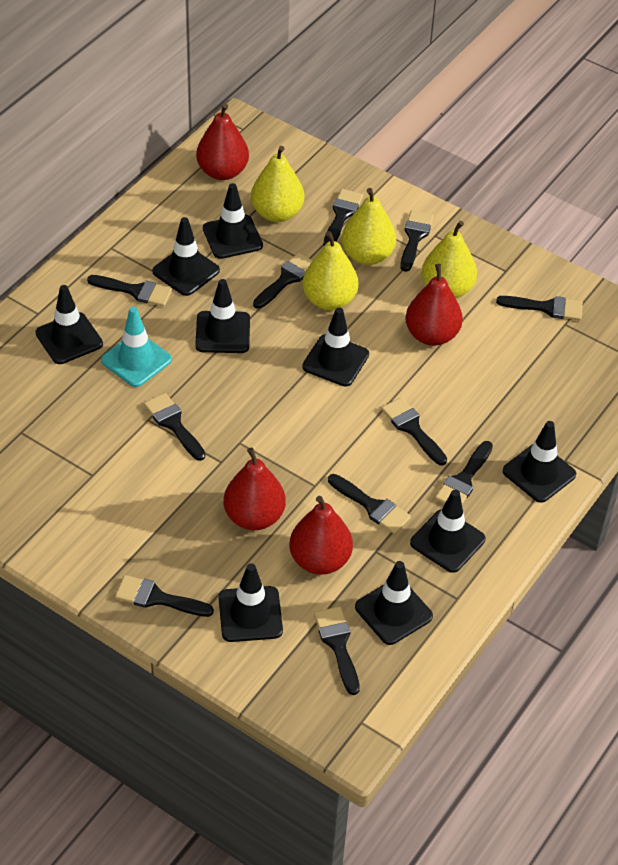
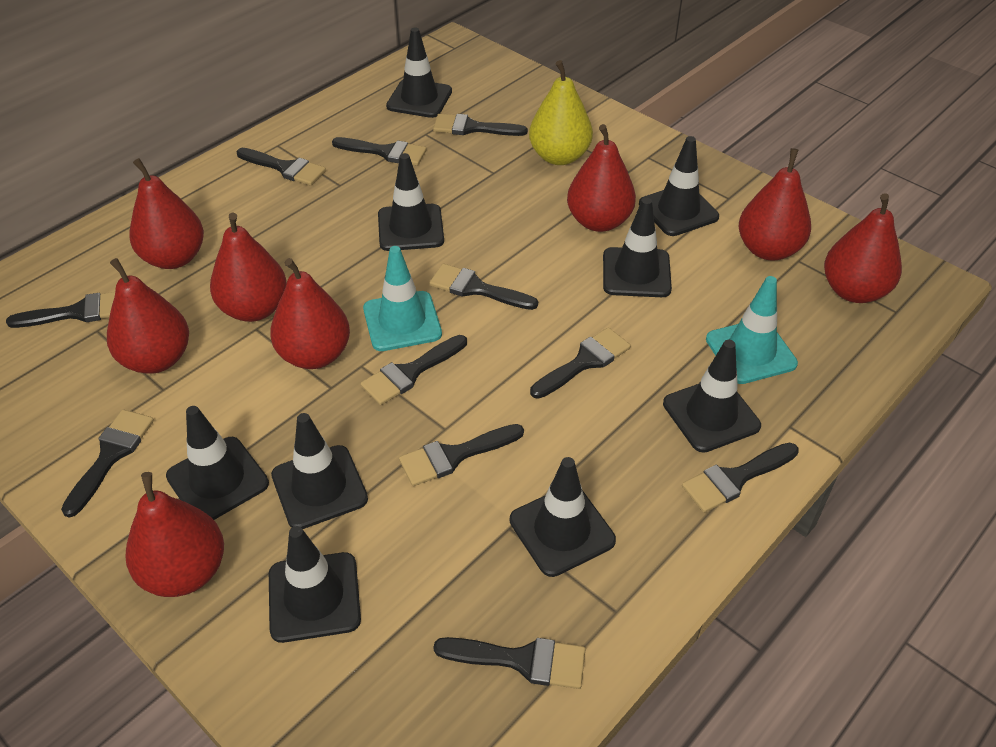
red pear: 4 -> 8
turquoise traffic cone: 1 -> 2
yellow pear: 4 -> 1

